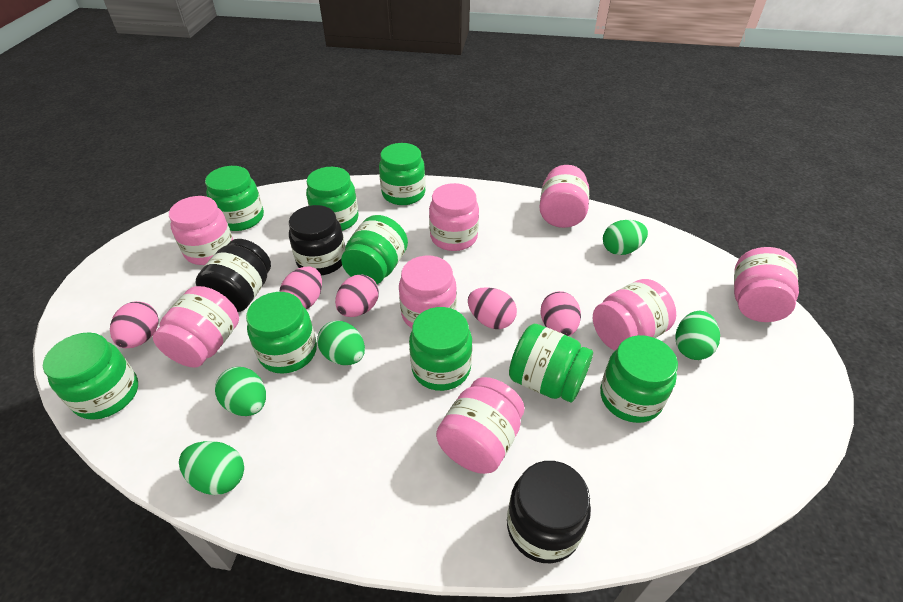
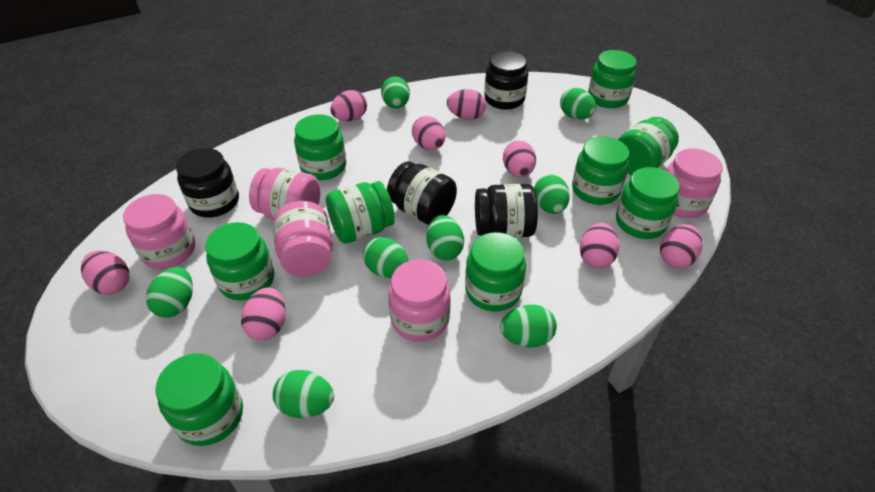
black jar: 3 -> 4
green egg: 5 -> 8
pink egg: 5 -> 8
pink jar: 8 -> 5

